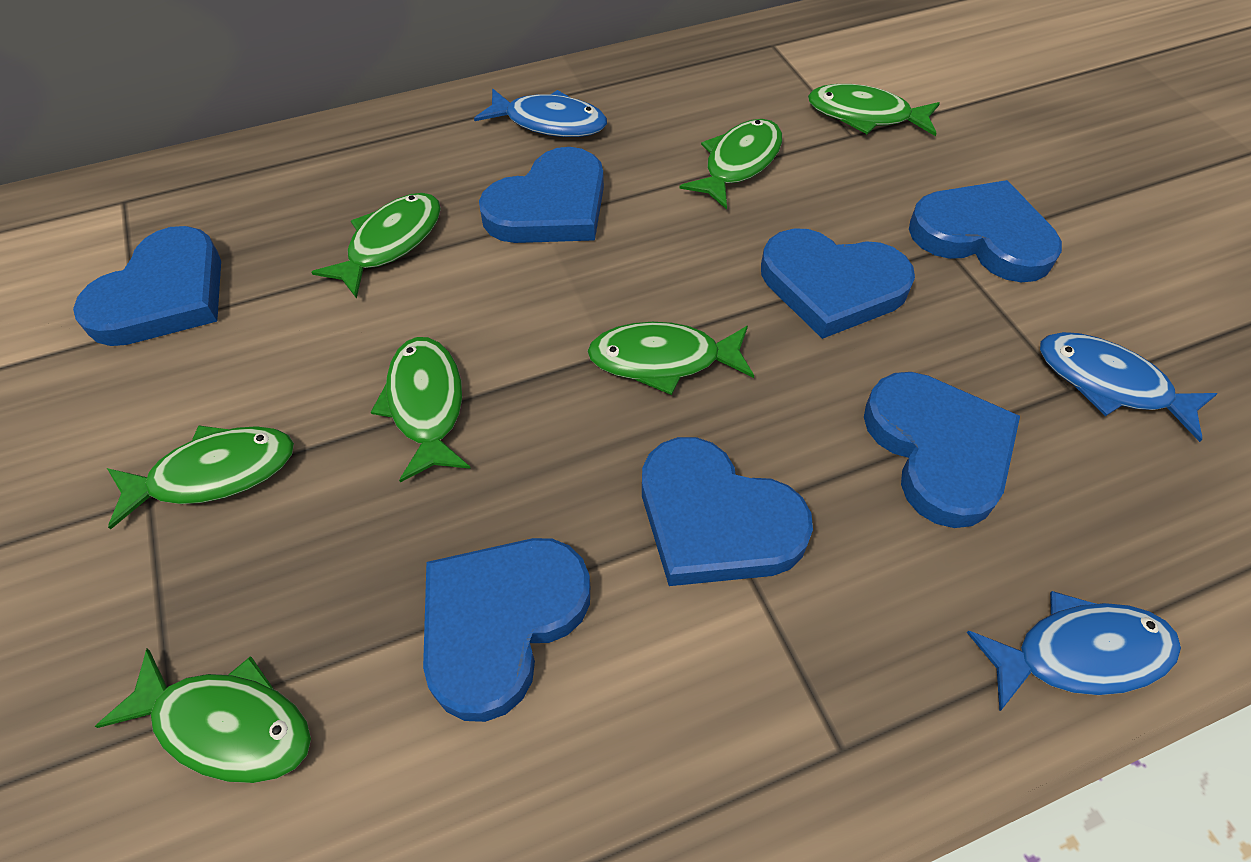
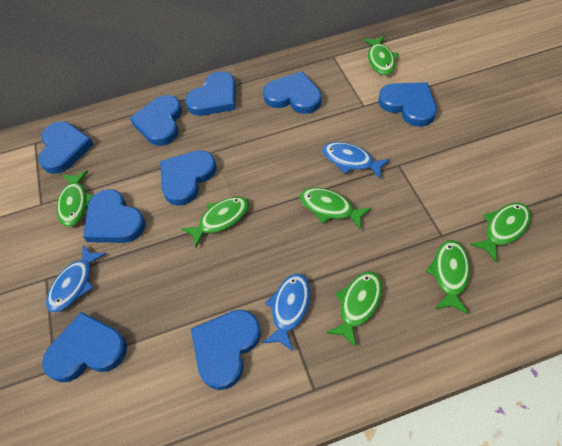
blue heart: 7 -> 9

